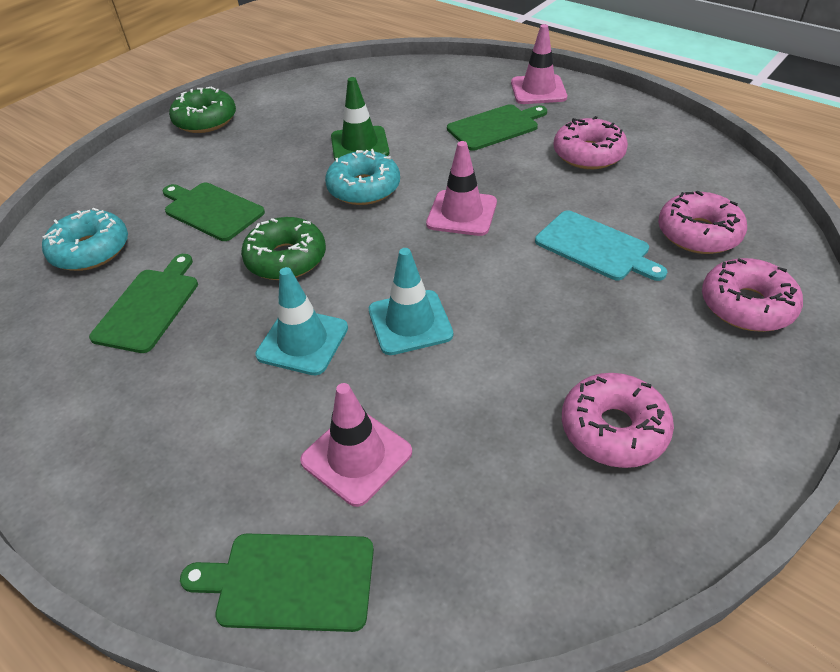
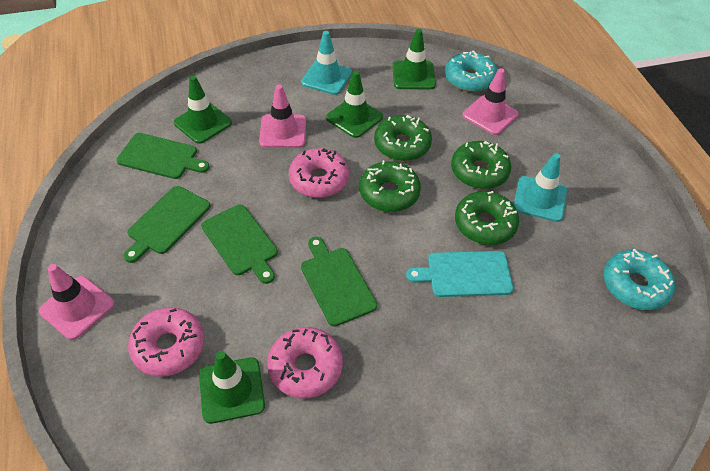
green donut: 2 -> 4
green traffic cone: 1 -> 4
pink donut: 4 -> 3

